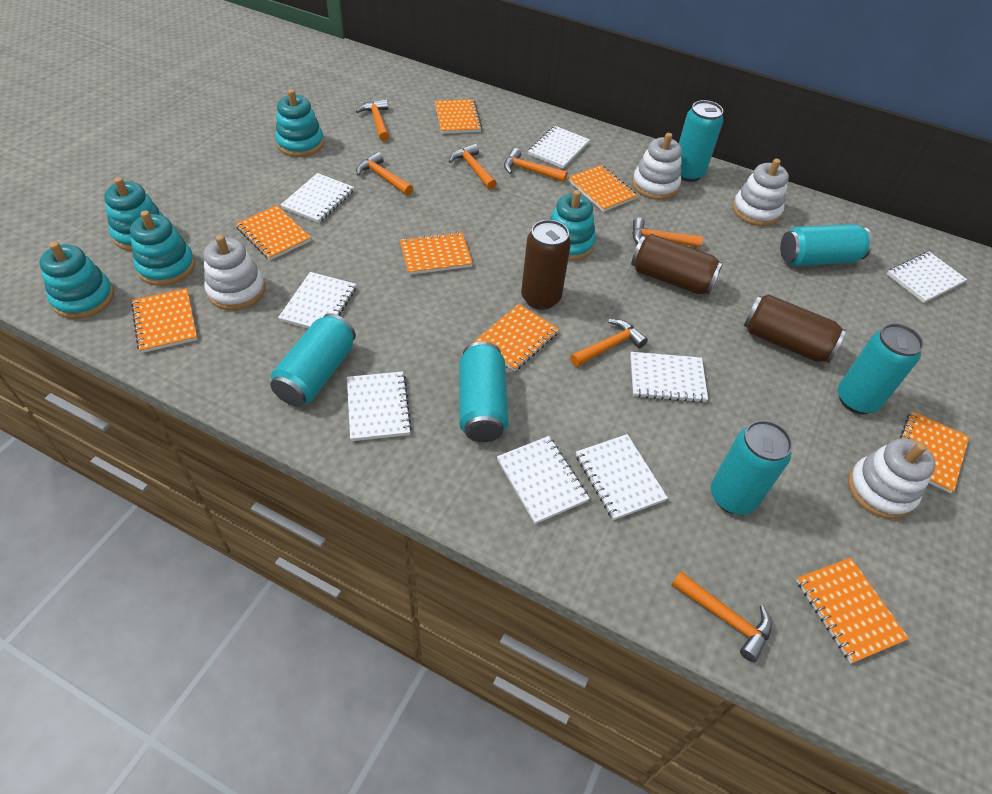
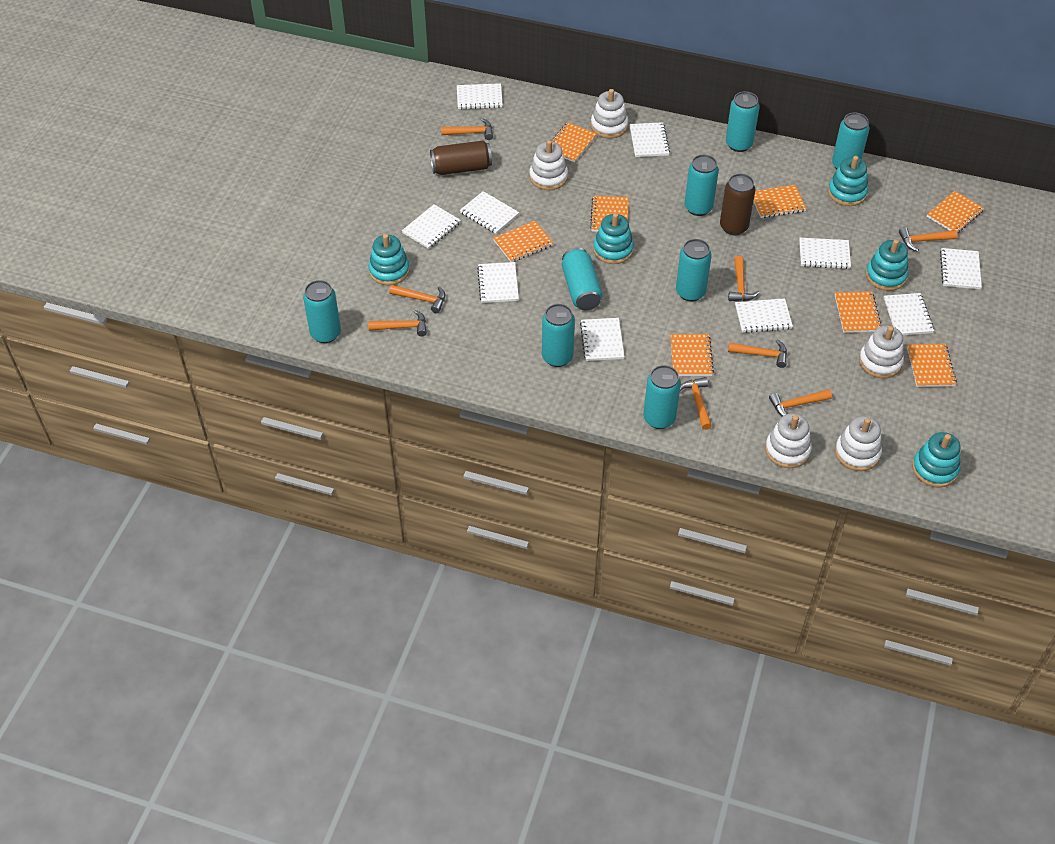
brown can: 3 -> 2
orange hammer: 7 -> 8
turquoise can: 6 -> 8
white notebook: 8 -> 10
white stacking toy: 4 -> 5

